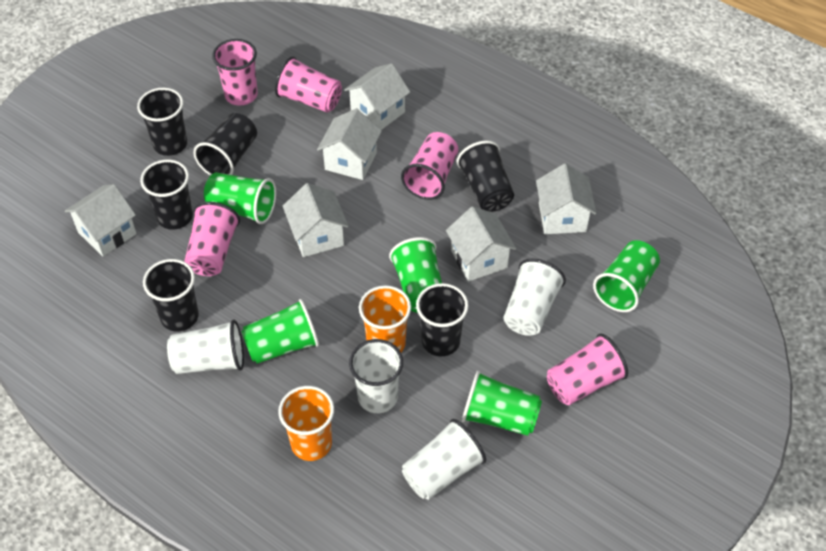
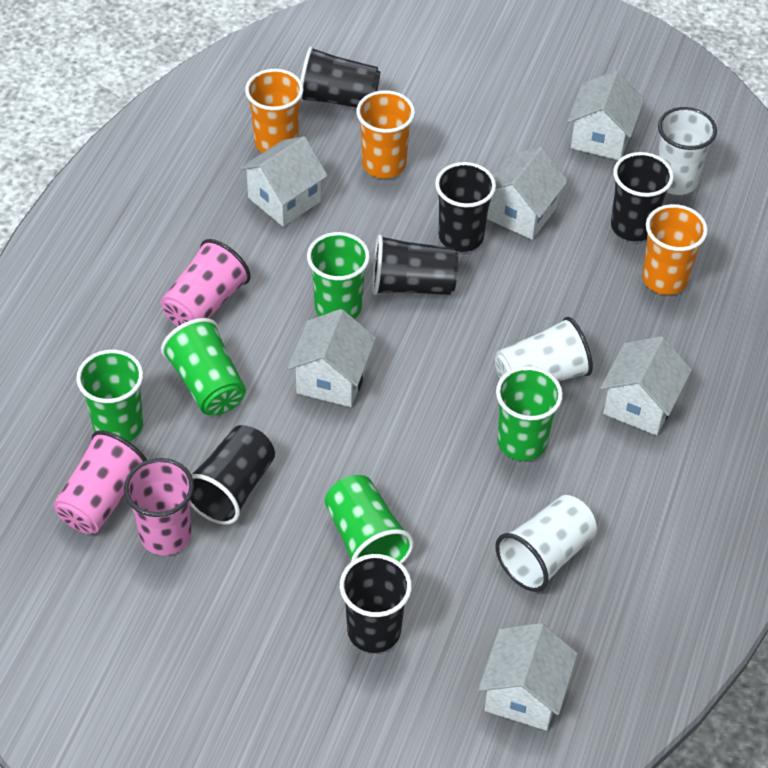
orange cup: 2 -> 3
pink cup: 5 -> 3
white cup: 4 -> 3

